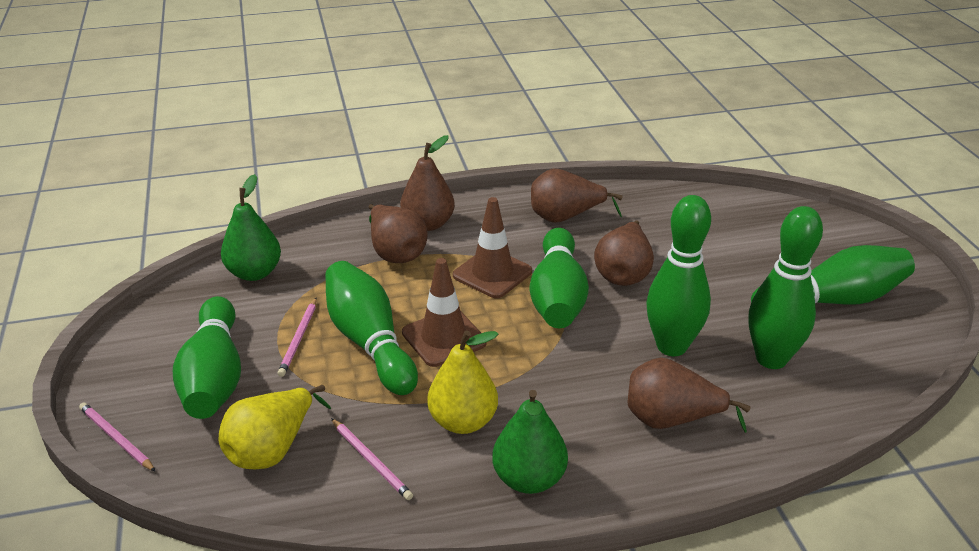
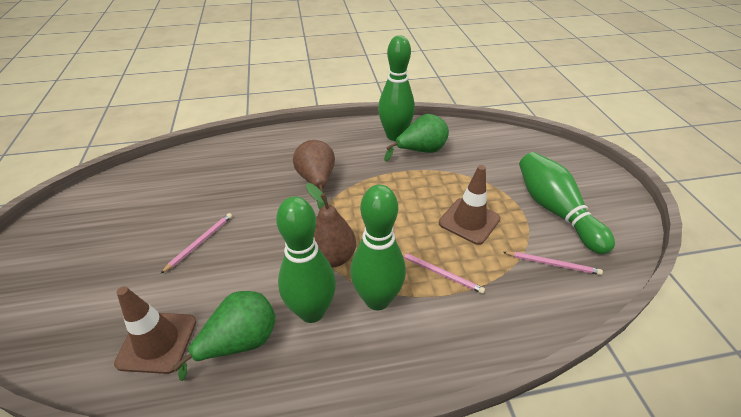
brown pear: 5 -> 2
green bowling pin: 6 -> 4
yellow pear: 2 -> 0

